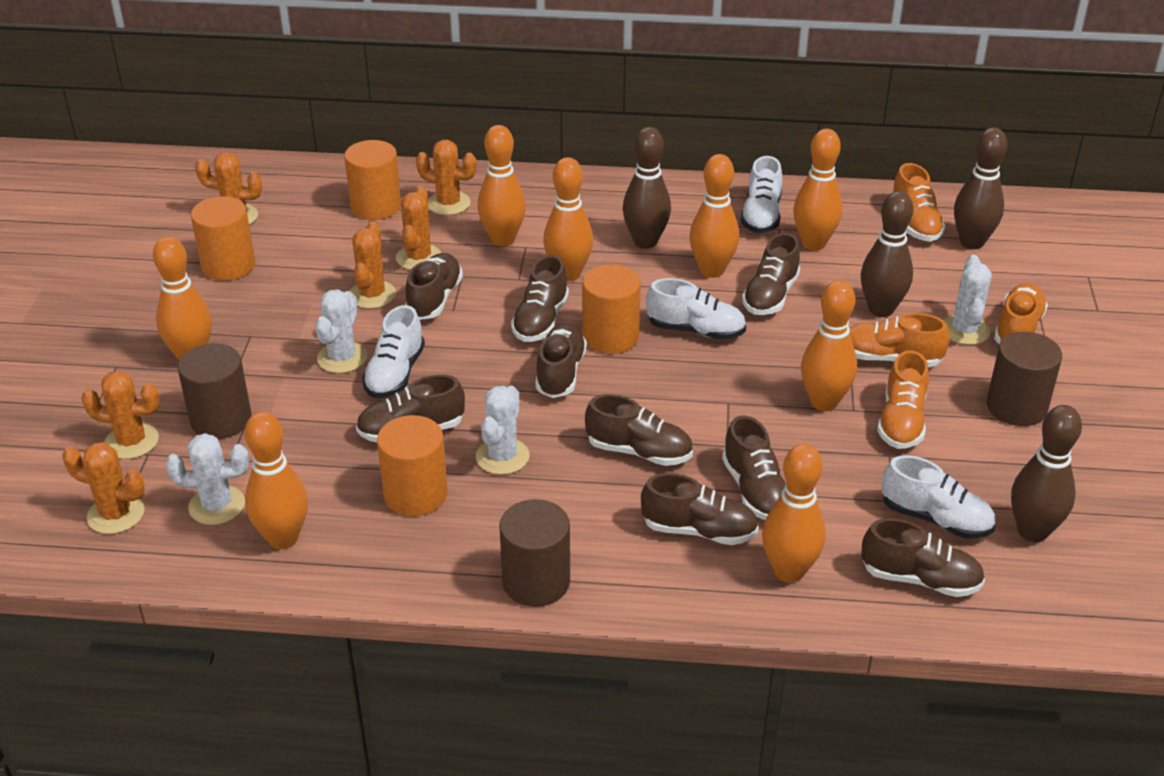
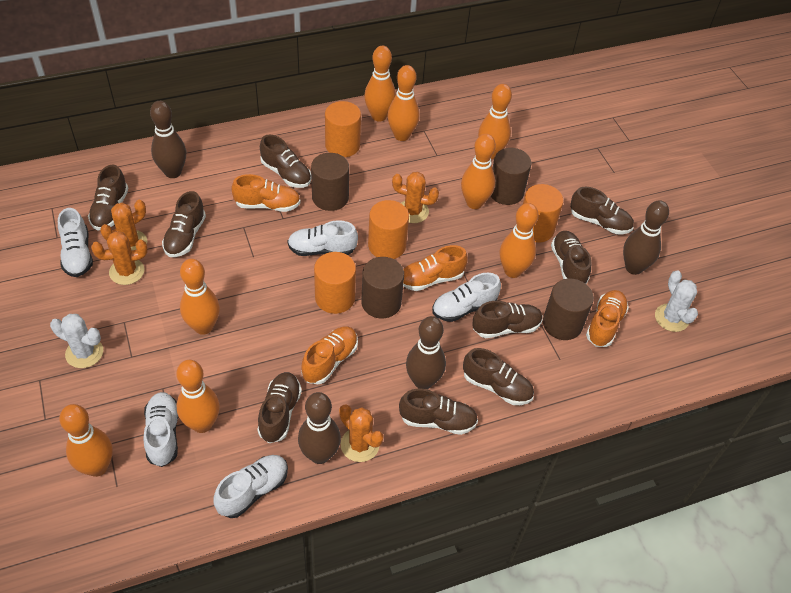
brown cylinder: 3 -> 4
orange cactus: 6 -> 4
white cactus: 4 -> 2
white shoe: 4 -> 5

